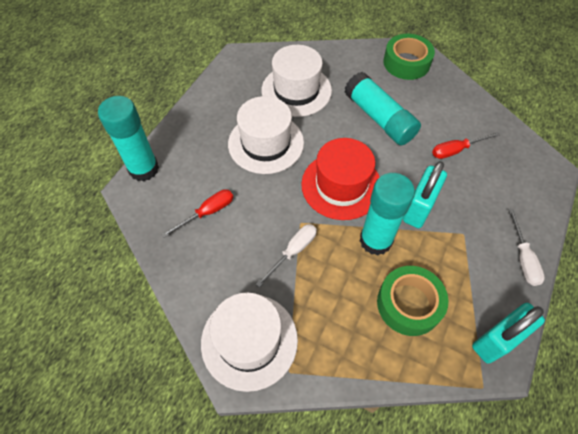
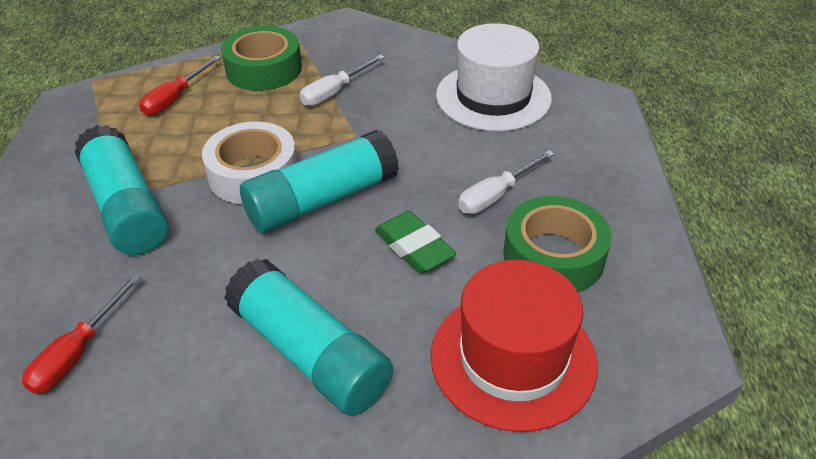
green eraser: 0 -> 1
turquoise padlock: 2 -> 0
white hat: 3 -> 1
white tape: 0 -> 1

